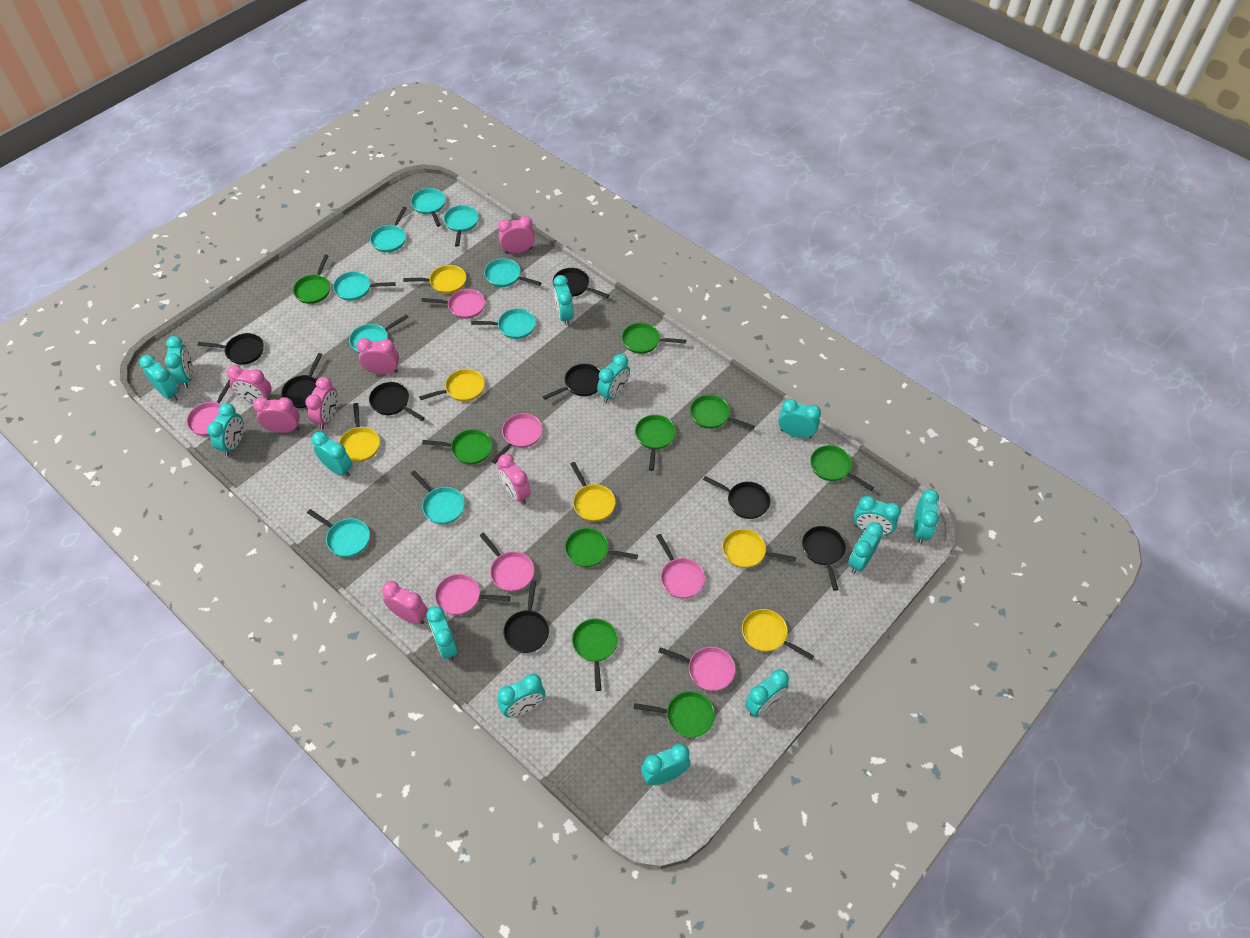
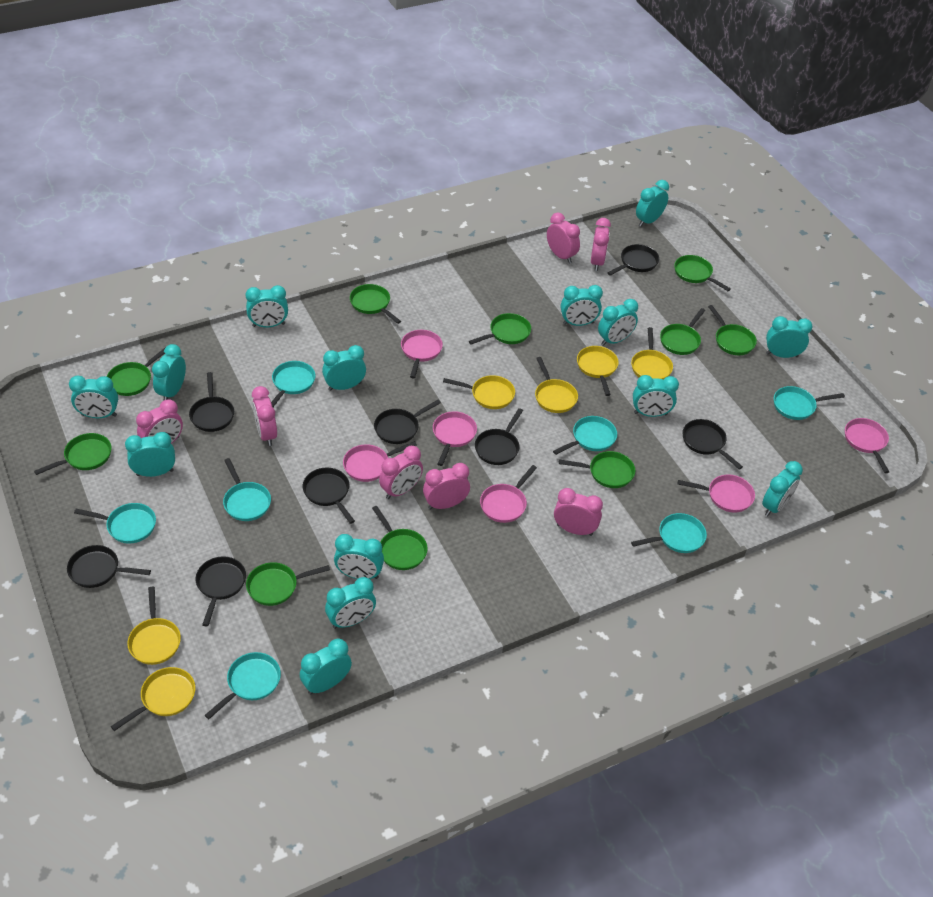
green pan: 9 -> 10
pink pan: 7 -> 6
turquoise pan: 9 -> 7

